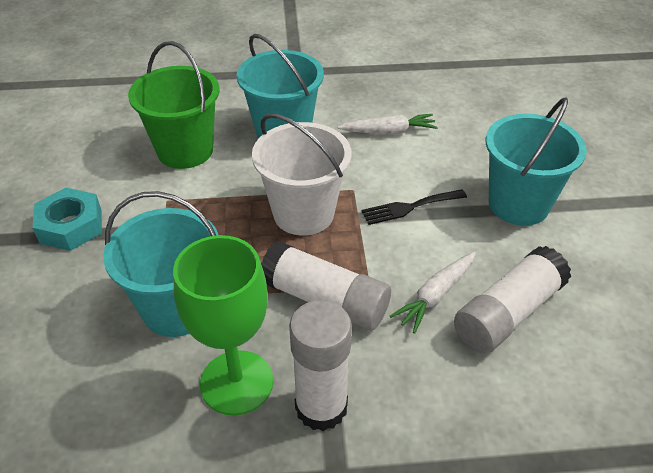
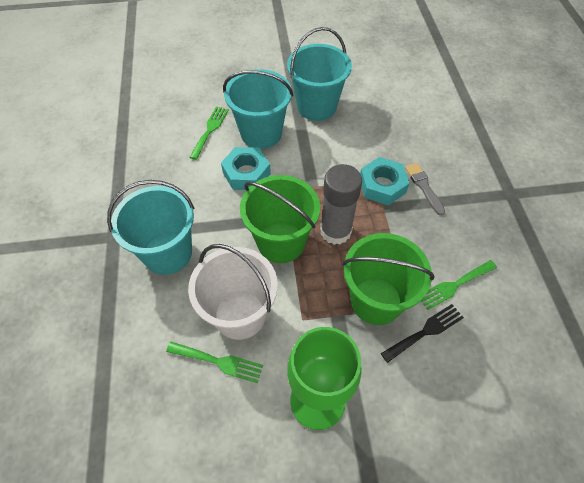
green bucket: 1 -> 2
green fork: 0 -> 3
grey brush: 0 -> 1
grey glue stick: 0 -> 1
turquoise nut: 1 -> 2
white carrot: 2 -> 0
white glue stick: 3 -> 0

